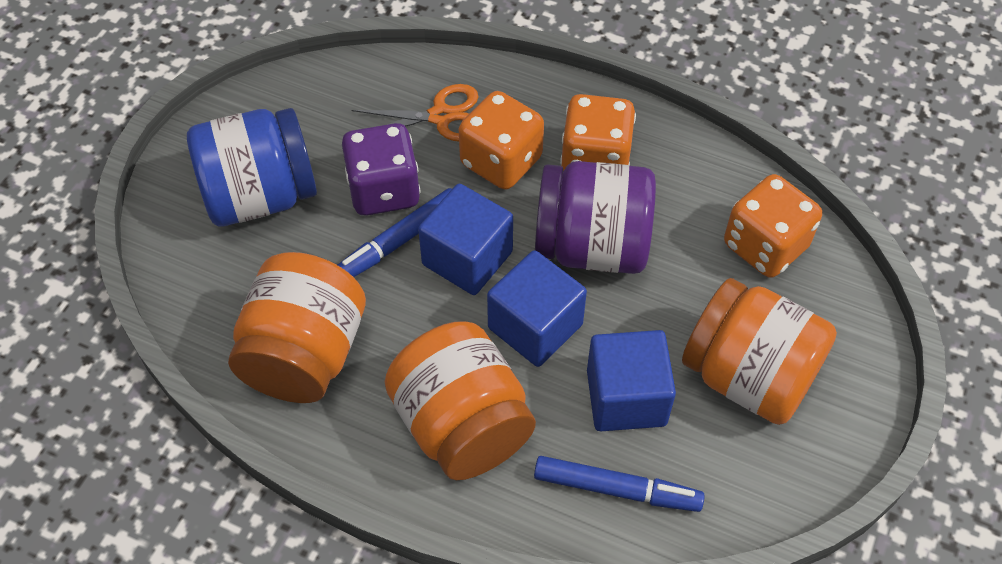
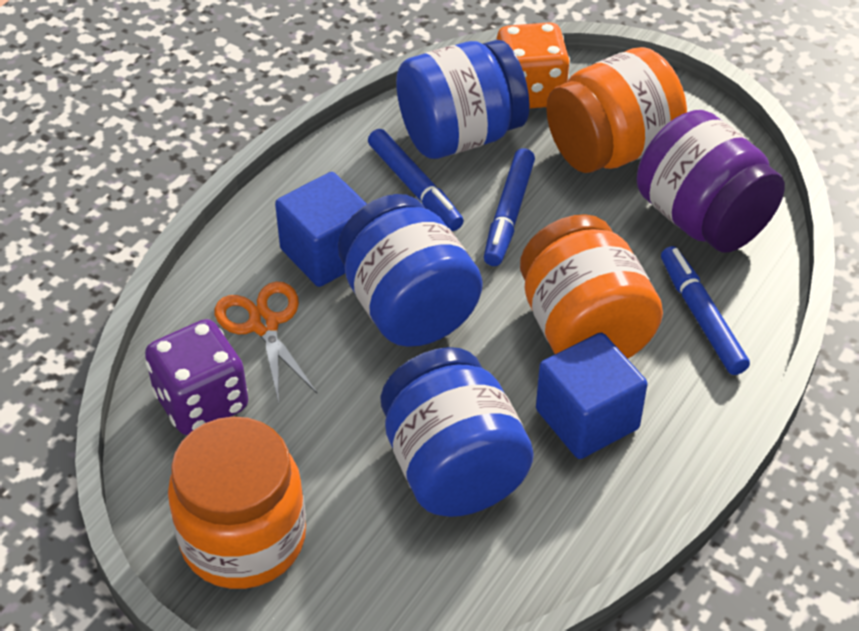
blue cube: 3 -> 2
blue jar: 1 -> 3
blue marker: 2 -> 3
orange dice: 3 -> 1

